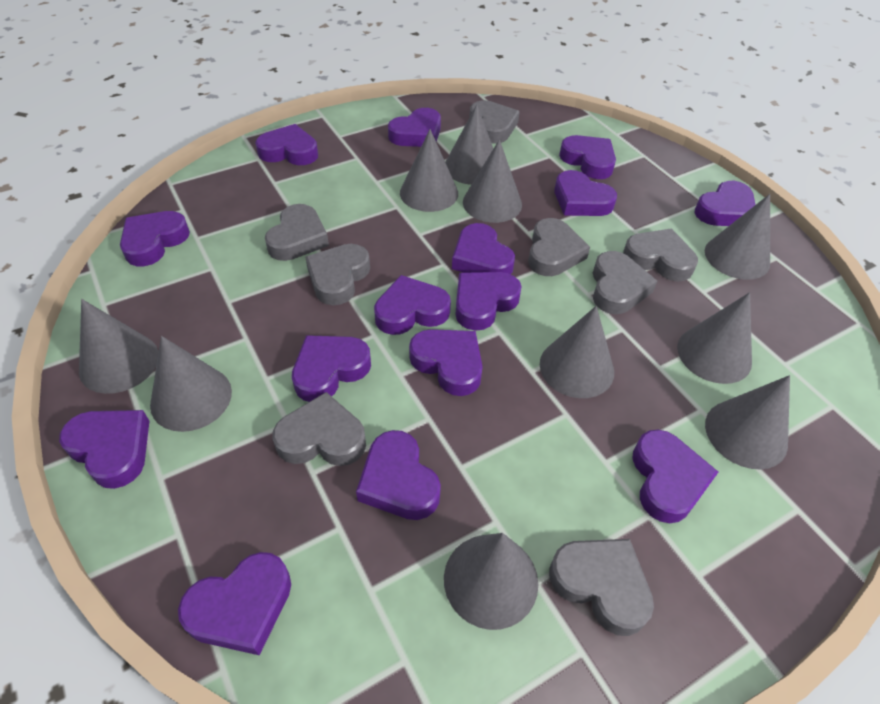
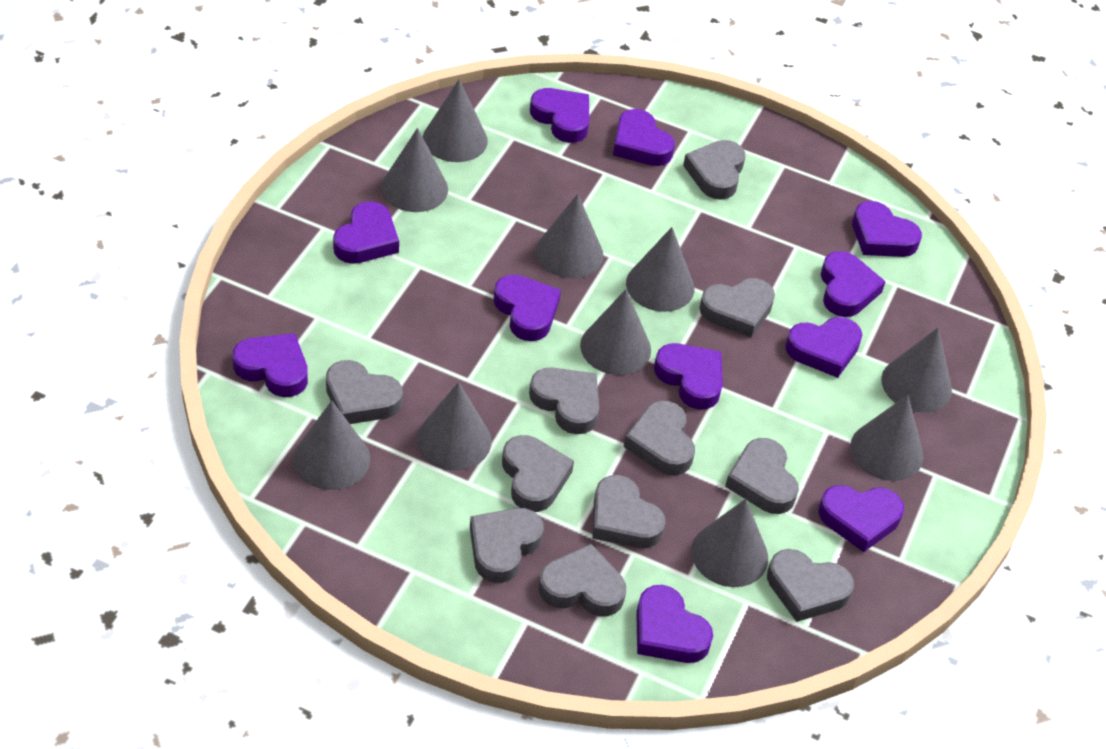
grey heart: 8 -> 11
purple heart: 15 -> 11

